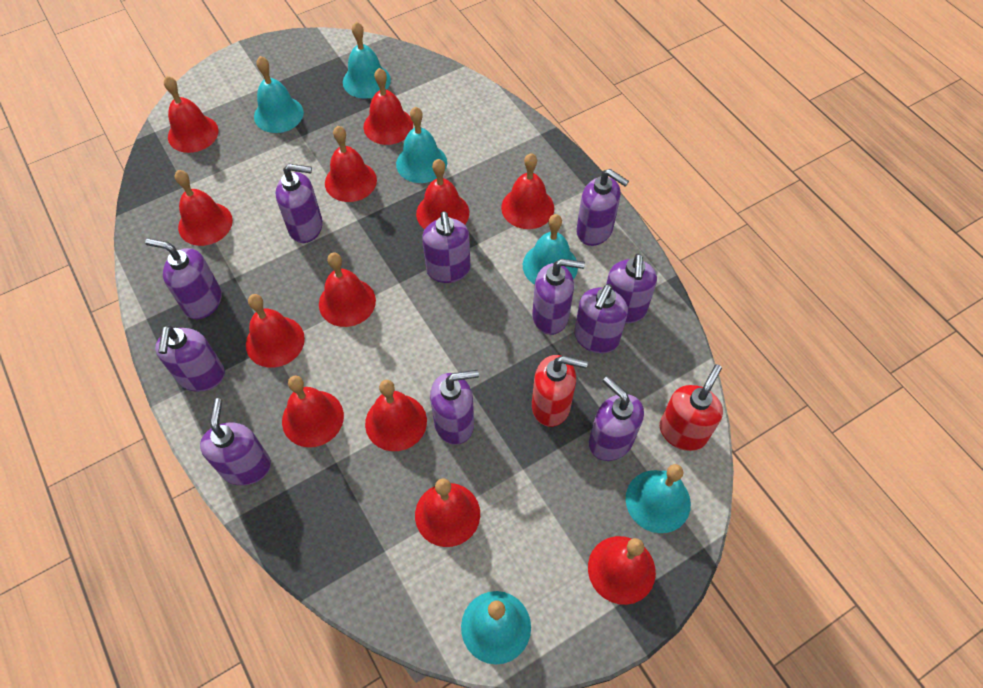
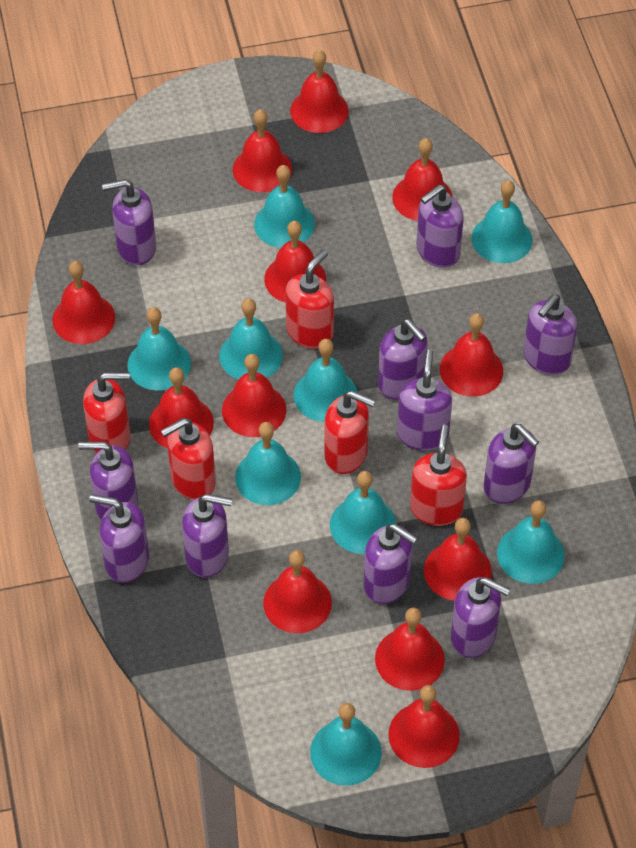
red soap dispenser: 2 -> 5
turquoise bell: 6 -> 9

